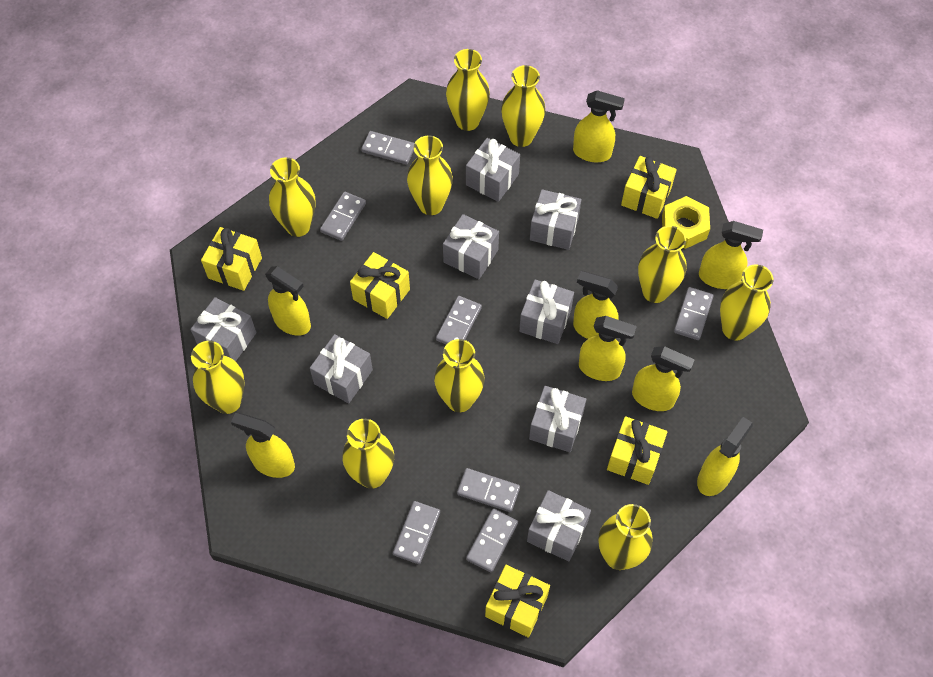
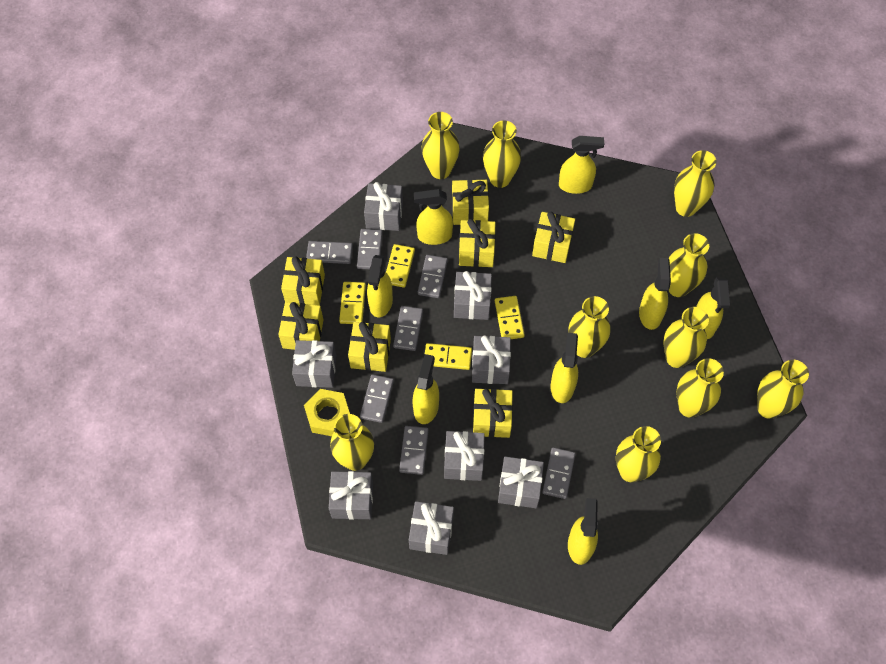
yellow domino: 0 -> 4
yellow gift: 5 -> 7

